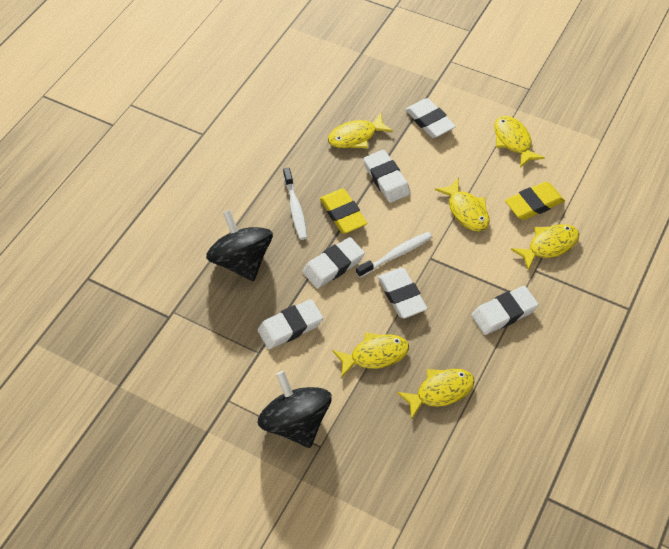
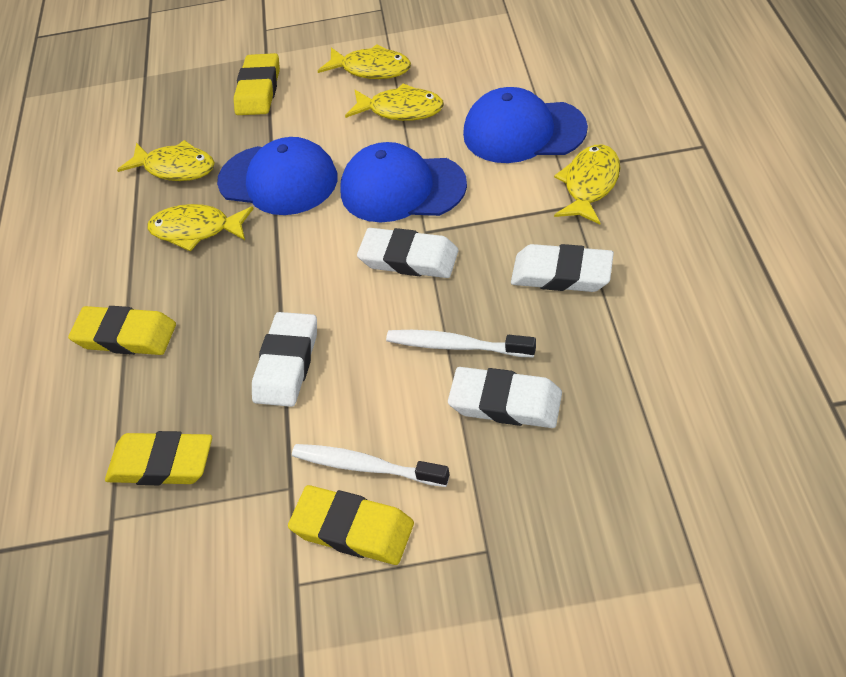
black spinning top: 2 -> 0
blue cap: 0 -> 3
white eraser: 6 -> 4
yellow eraser: 2 -> 4
yellow fish: 6 -> 5

